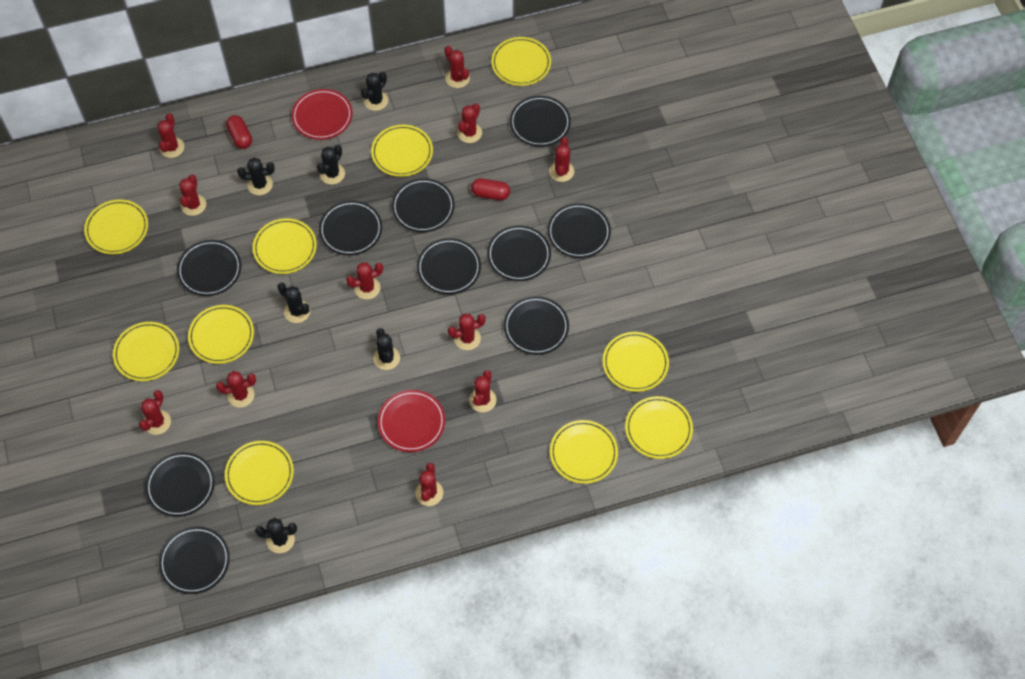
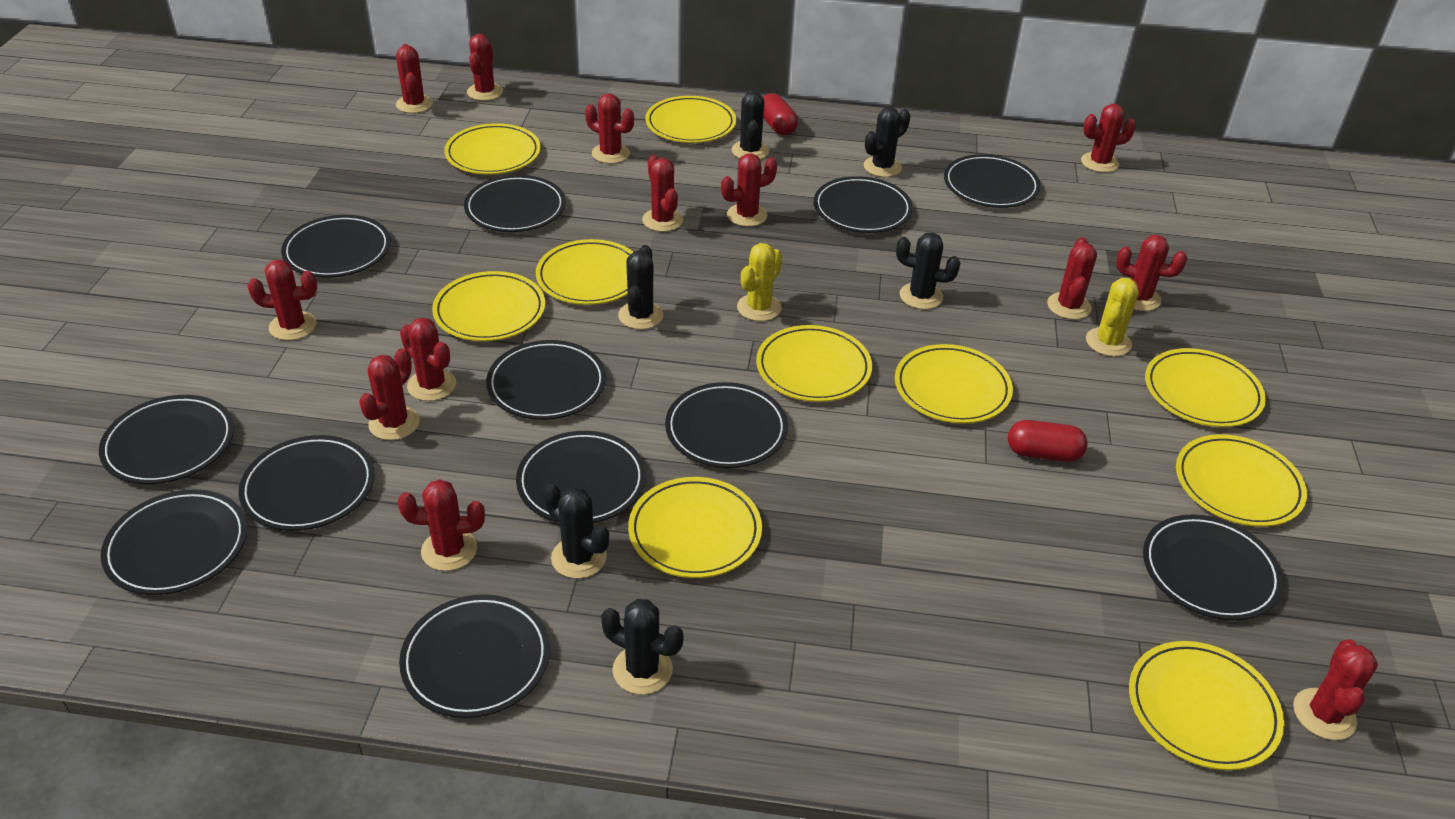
black plate: 10 -> 12
red cactus: 11 -> 13
red plate: 2 -> 0
yellow cactus: 0 -> 2

